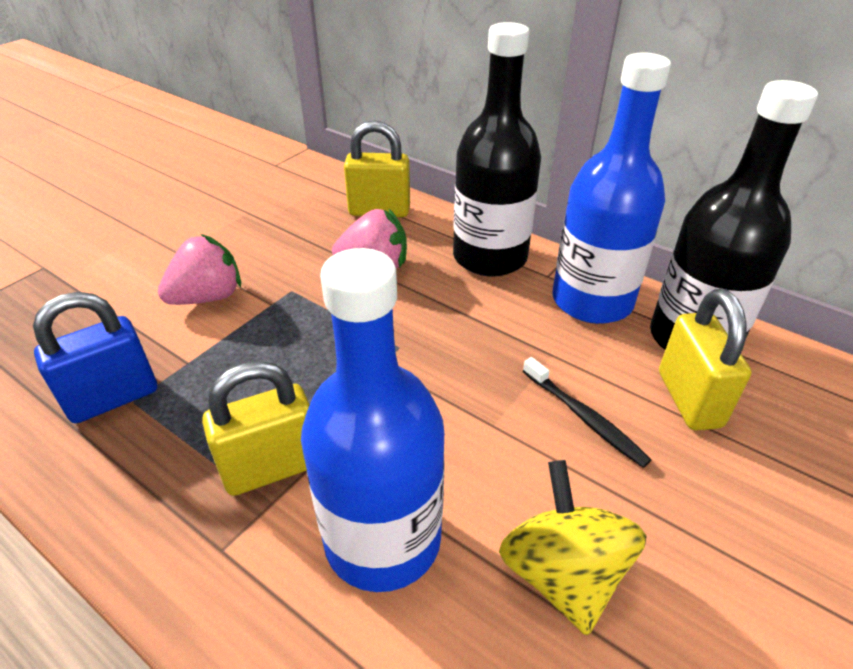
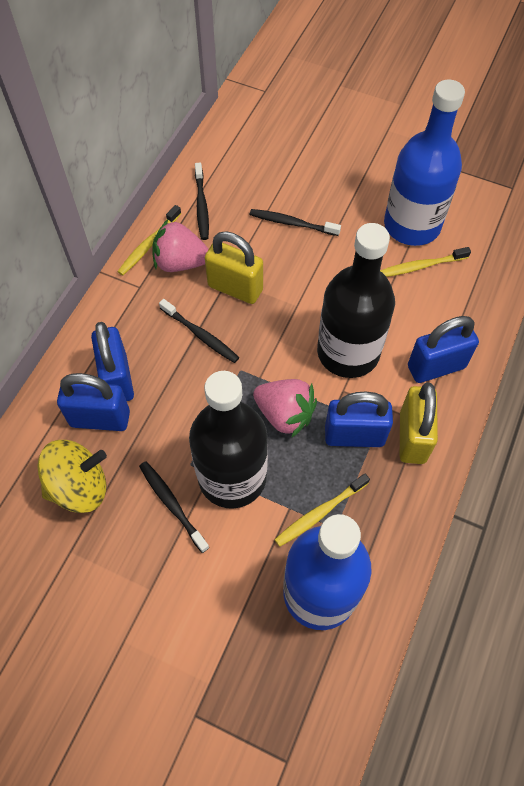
black toothbrush: 1 -> 4
blue padlock: 1 -> 4
yellow padlock: 3 -> 2
yellow toothbrush: 0 -> 3

